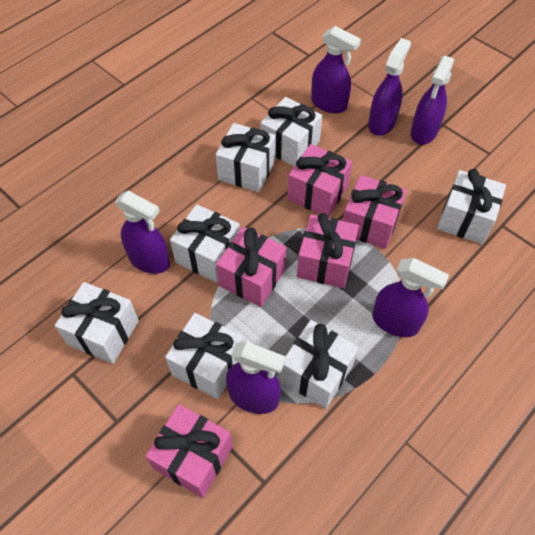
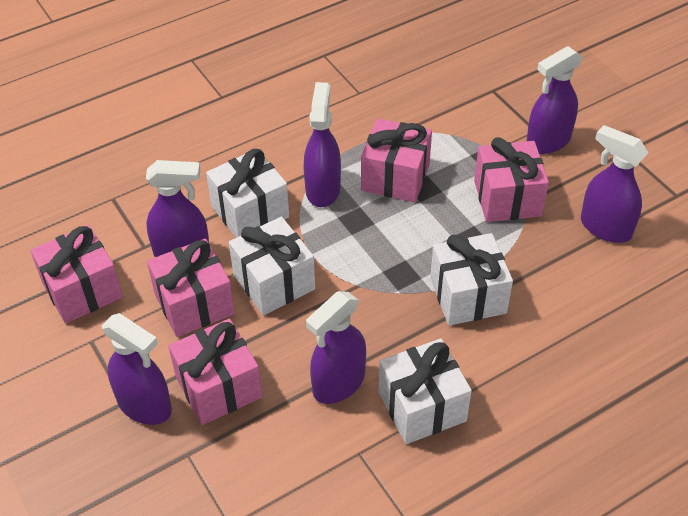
white gift: 7 -> 4

